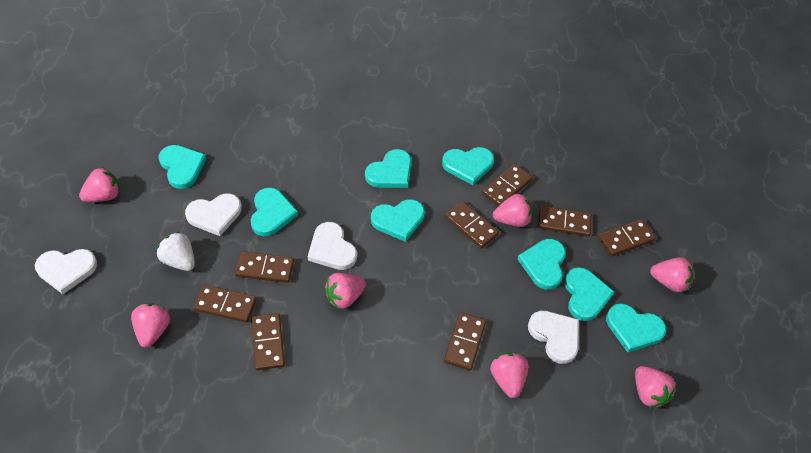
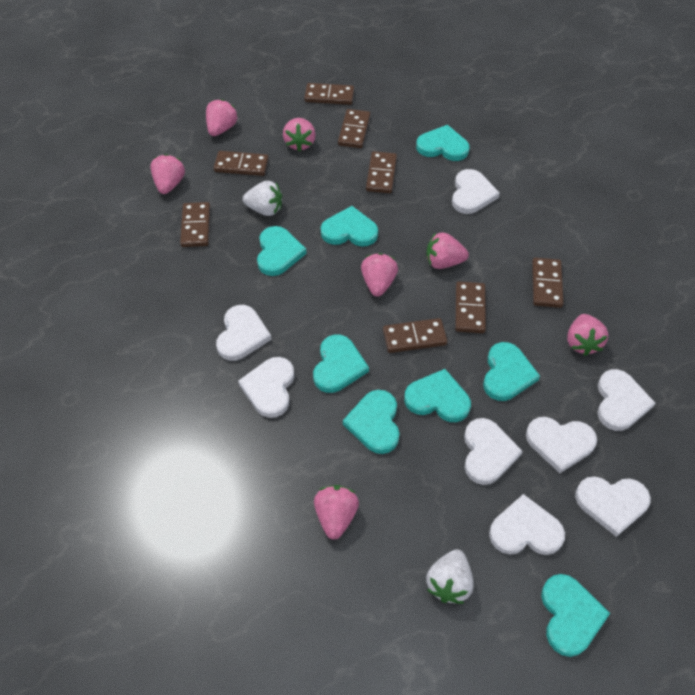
white heart: 4 -> 8
white strawberry: 1 -> 2

